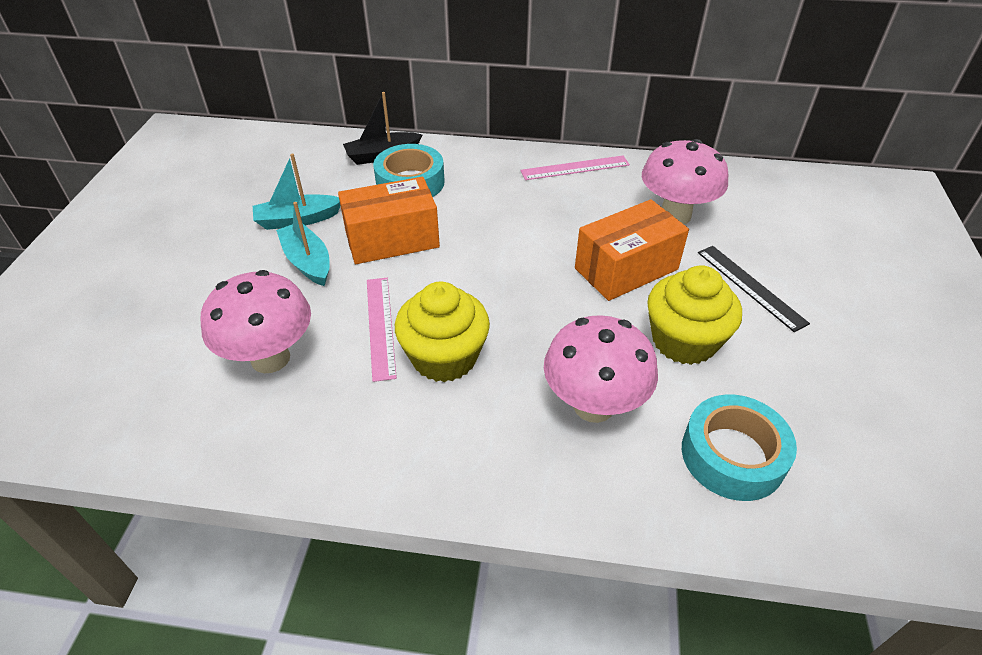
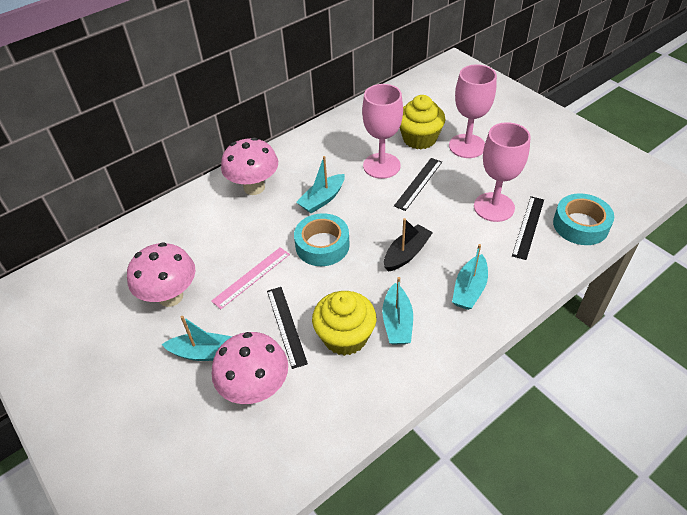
black ruler: 1 -> 3
orange box: 2 -> 0
pink goblet: 0 -> 3
pink ruler: 2 -> 1
turquoise boat: 2 -> 4

